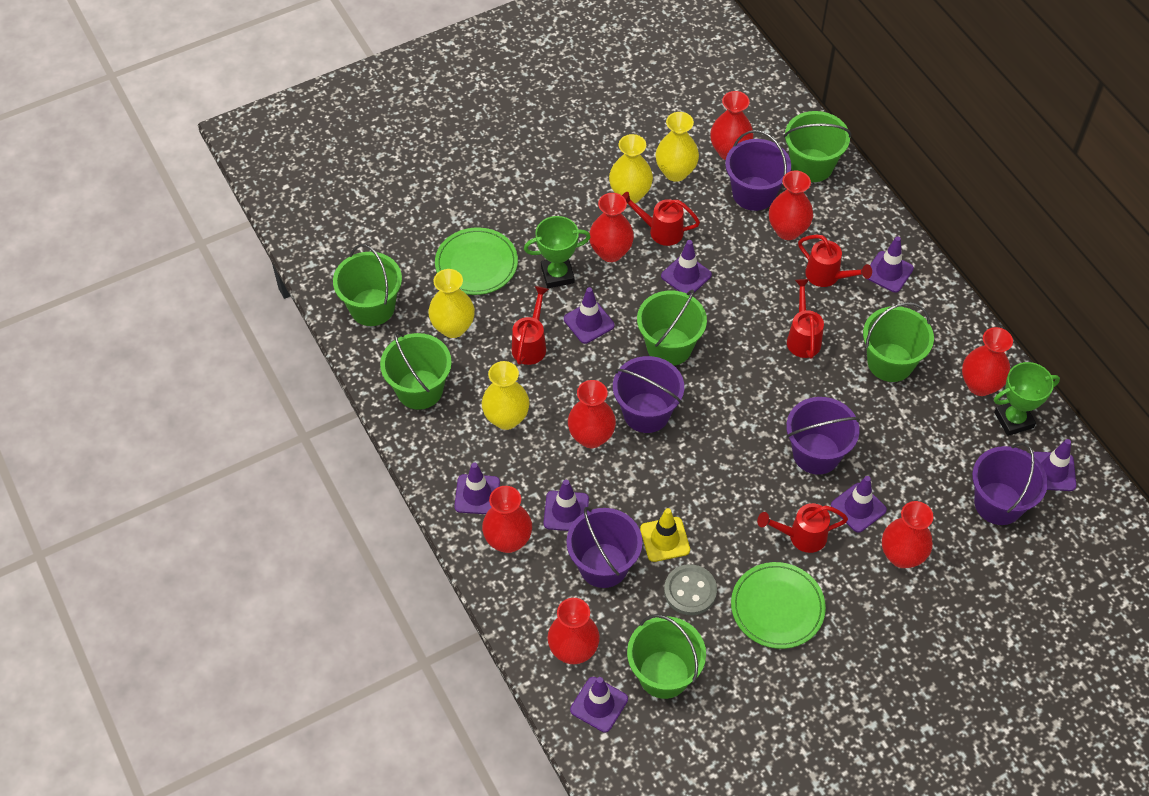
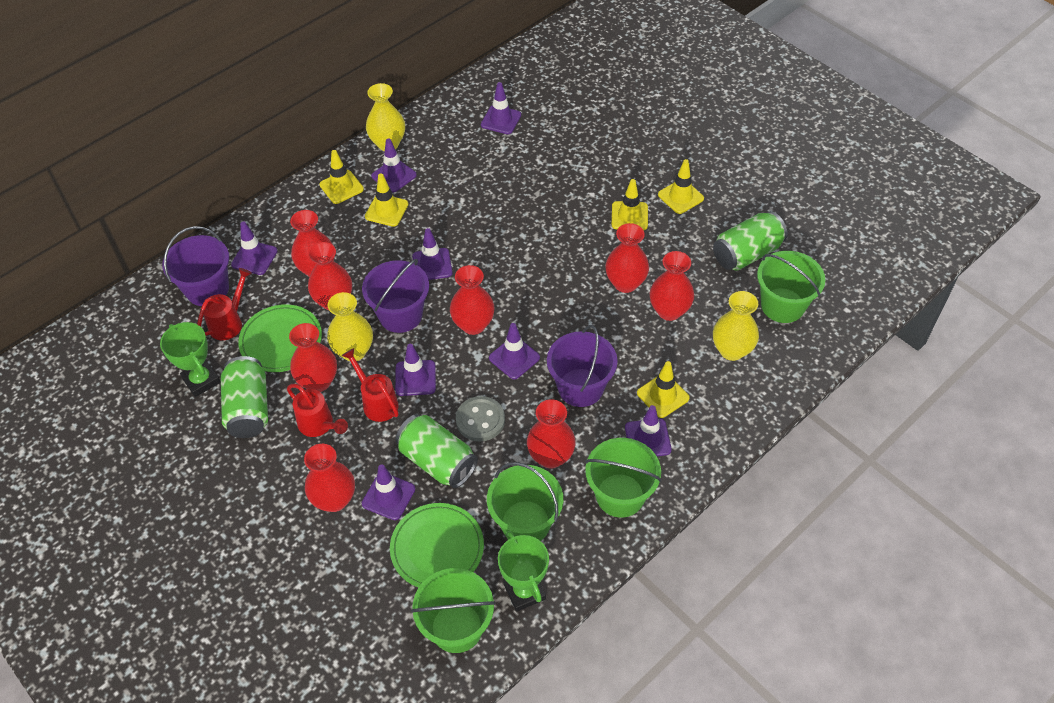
green bucket: 6 -> 4
green can: 0 -> 3
purple bucket: 5 -> 3
red watering can: 5 -> 3
yellow traffic cone: 1 -> 5
yellow vase: 4 -> 3

